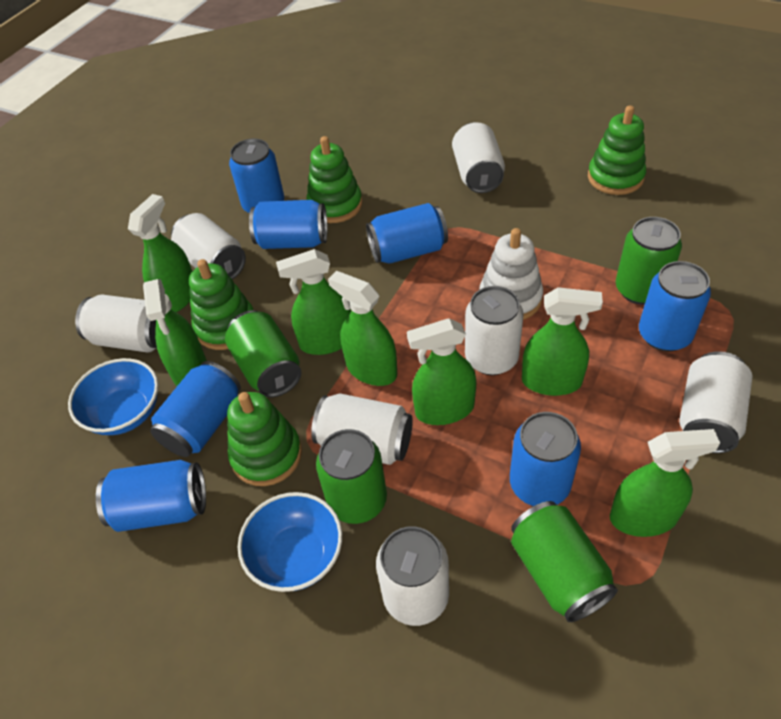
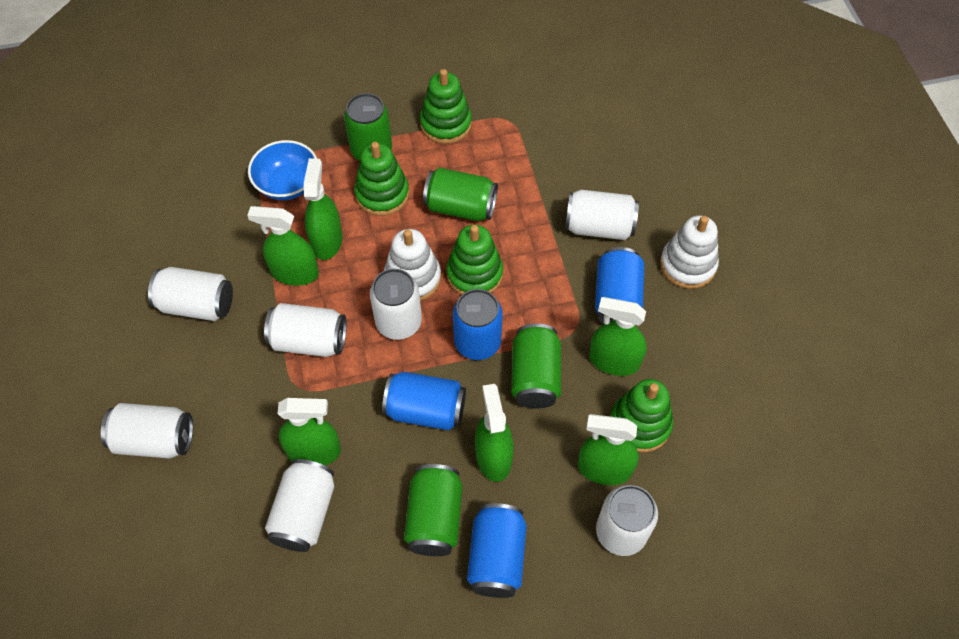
blue bowl: 2 -> 1
blue can: 7 -> 4
green spray bottle: 7 -> 6
white stacking toy: 1 -> 2

